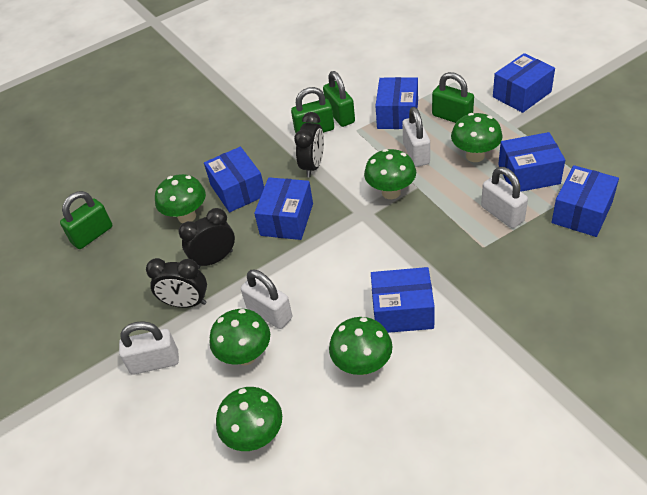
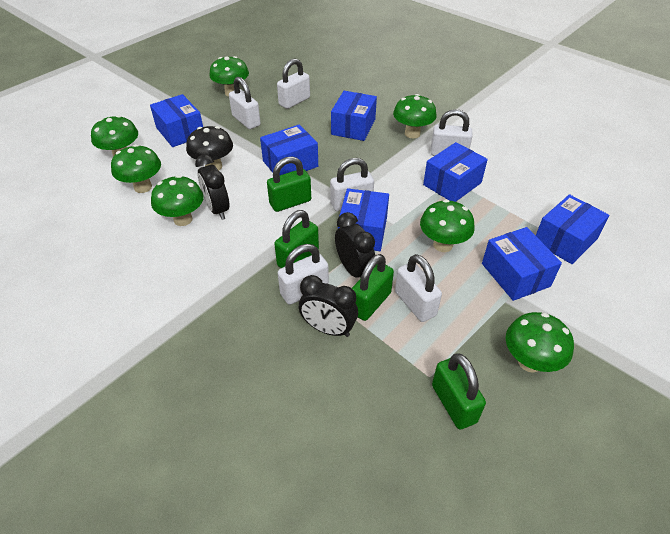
black mushroom: 0 -> 1
green mushroom: 6 -> 7
white padlock: 4 -> 6

